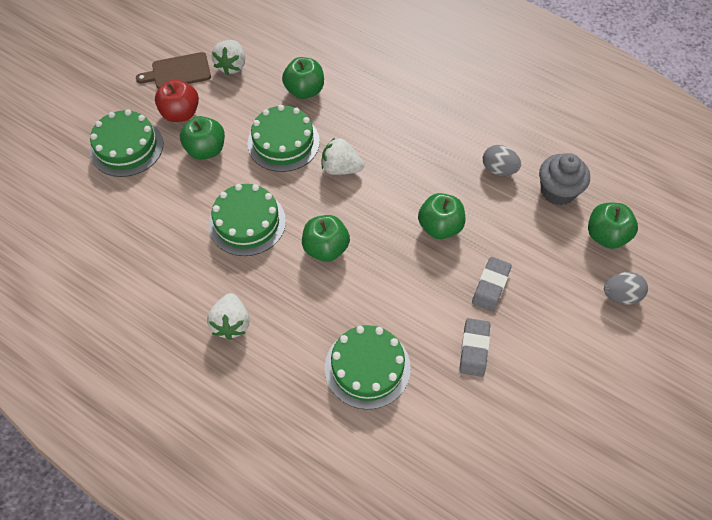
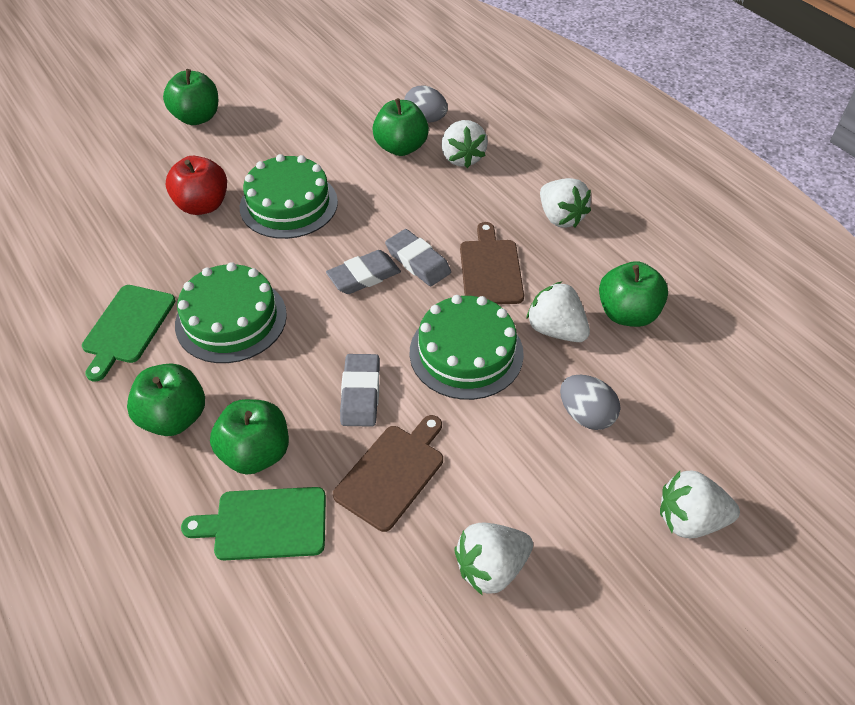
brown cutting board: 1 -> 2
green cake: 4 -> 3
green cutting board: 0 -> 2
grey cupcake: 1 -> 0
grey eraser: 2 -> 3
white strawberry: 3 -> 5

